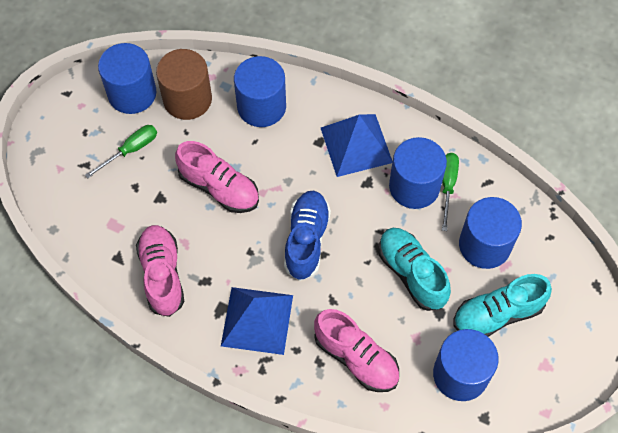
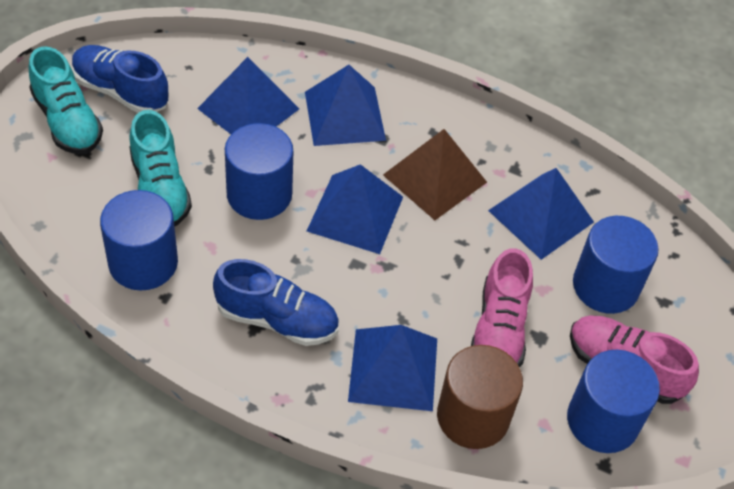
blue cylinder: 5 -> 4
blue pyramid: 2 -> 5
blue shoe: 1 -> 2
brown pyramid: 0 -> 1
green screwdriver: 2 -> 0
pink shoe: 3 -> 2

